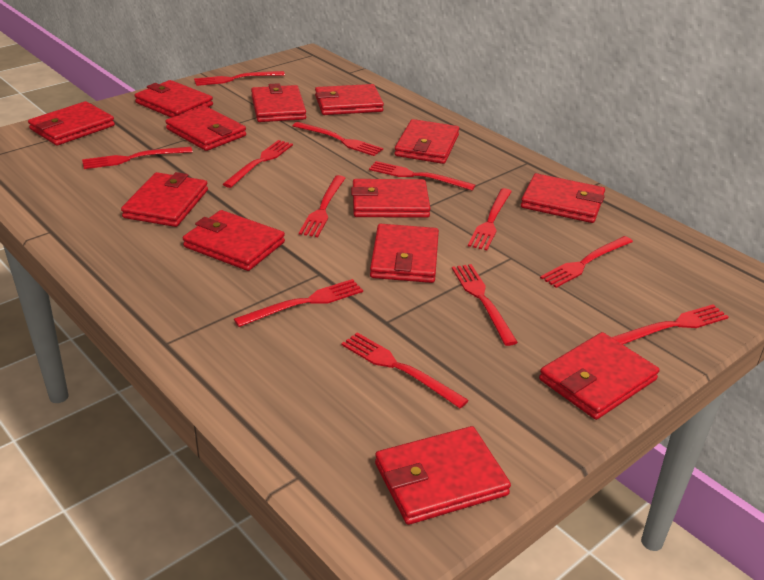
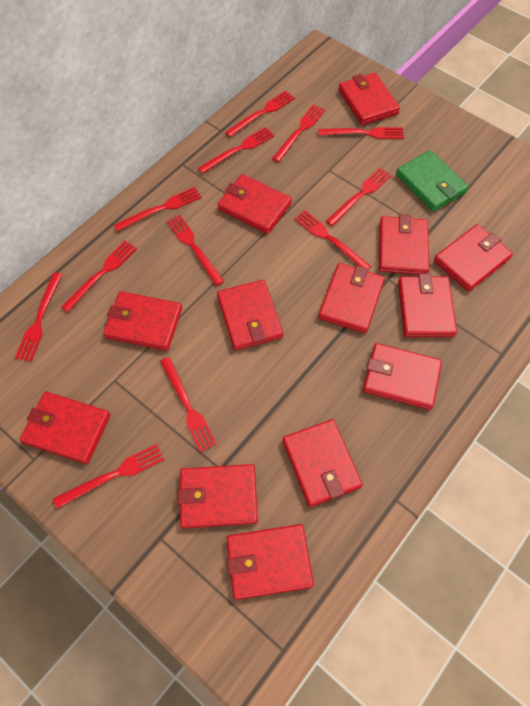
green wallet: 0 -> 1

